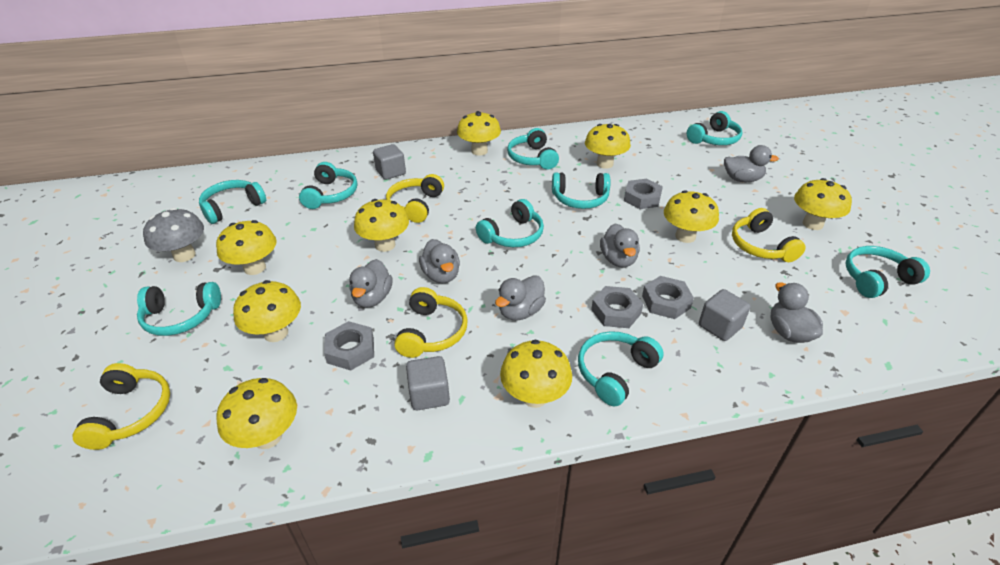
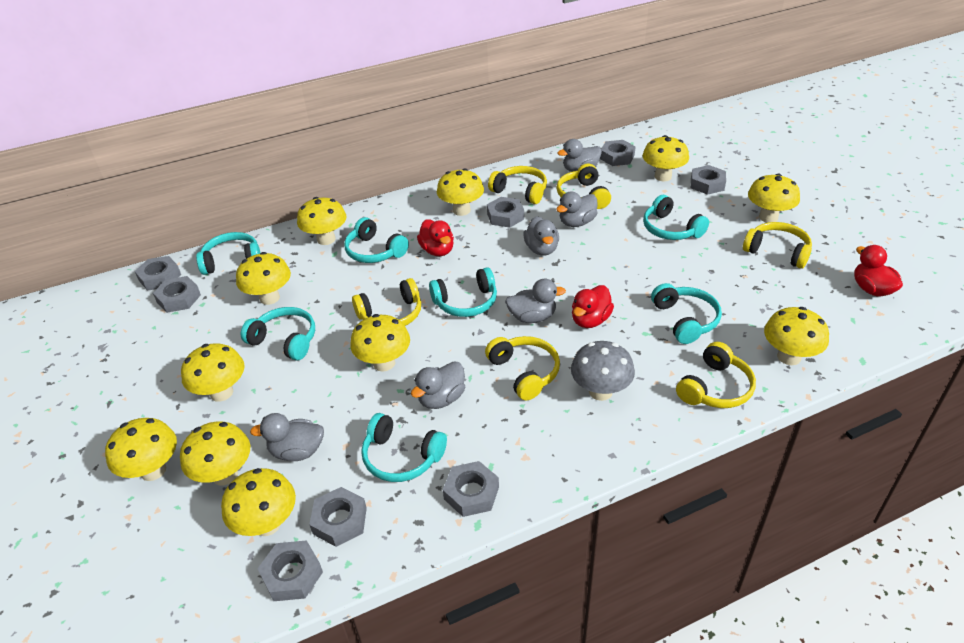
grey cube: 3 -> 0
grey nut: 4 -> 8
red duck: 0 -> 3
turquoise headphones: 9 -> 7
yellow headphones: 4 -> 6
yellow mushroom: 9 -> 11

